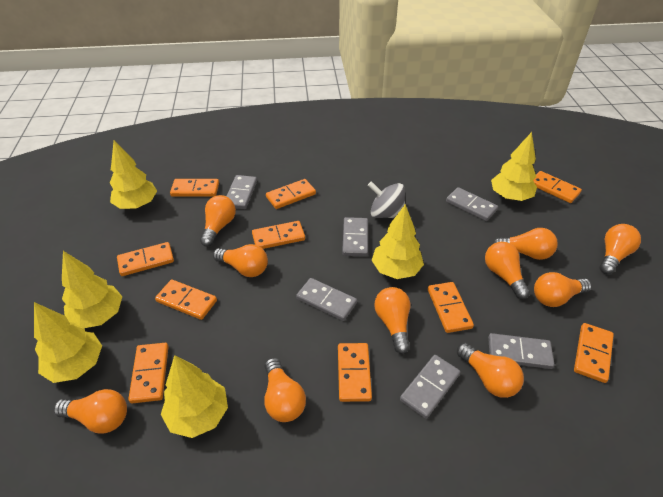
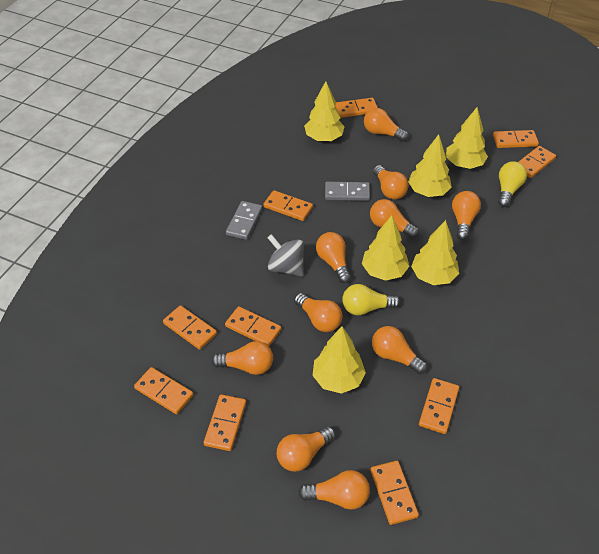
grey domino: 6 -> 2
yellow light bulb: 0 -> 2

